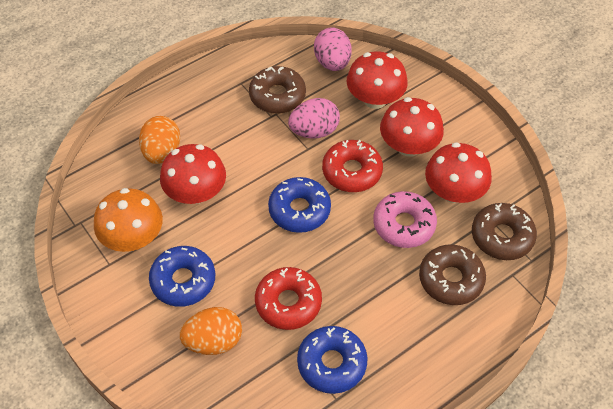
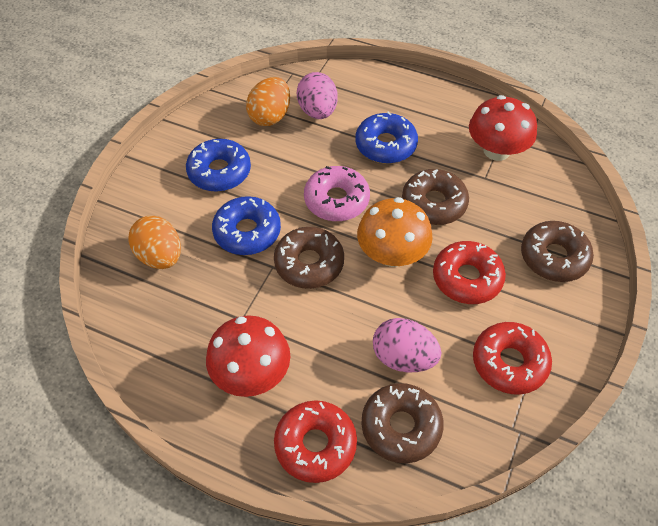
brown donut: 3 -> 4
red donut: 2 -> 3
red mushroom: 4 -> 2

